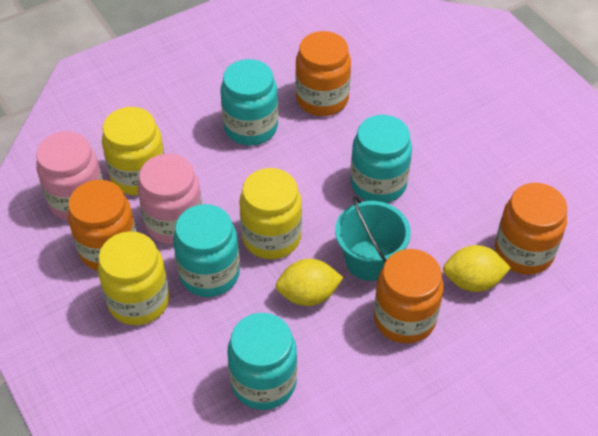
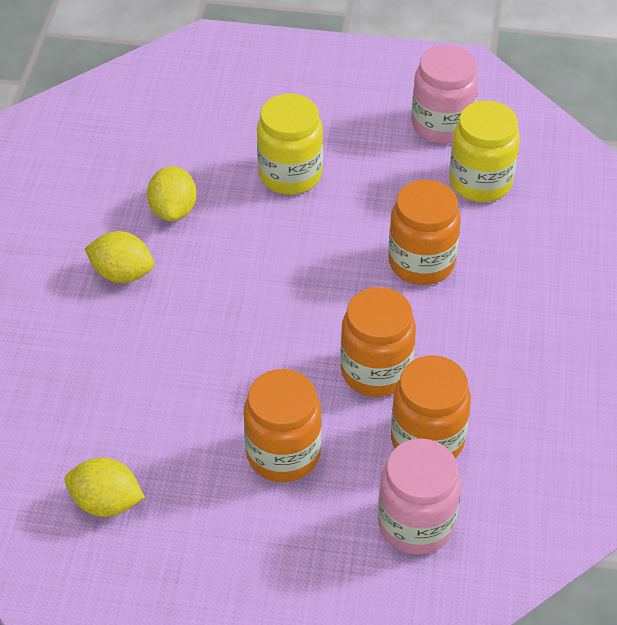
turquoise bucket: 1 -> 0
turquoise jar: 4 -> 0
yellow jar: 3 -> 2
yellow lemon: 2 -> 3

